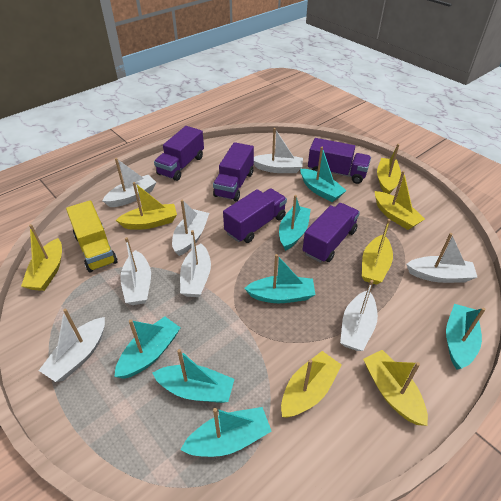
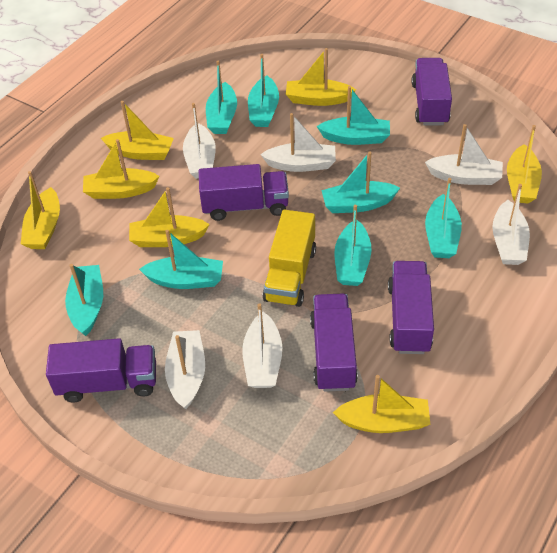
turquoise boat: 7 -> 8
white boat: 8 -> 6

